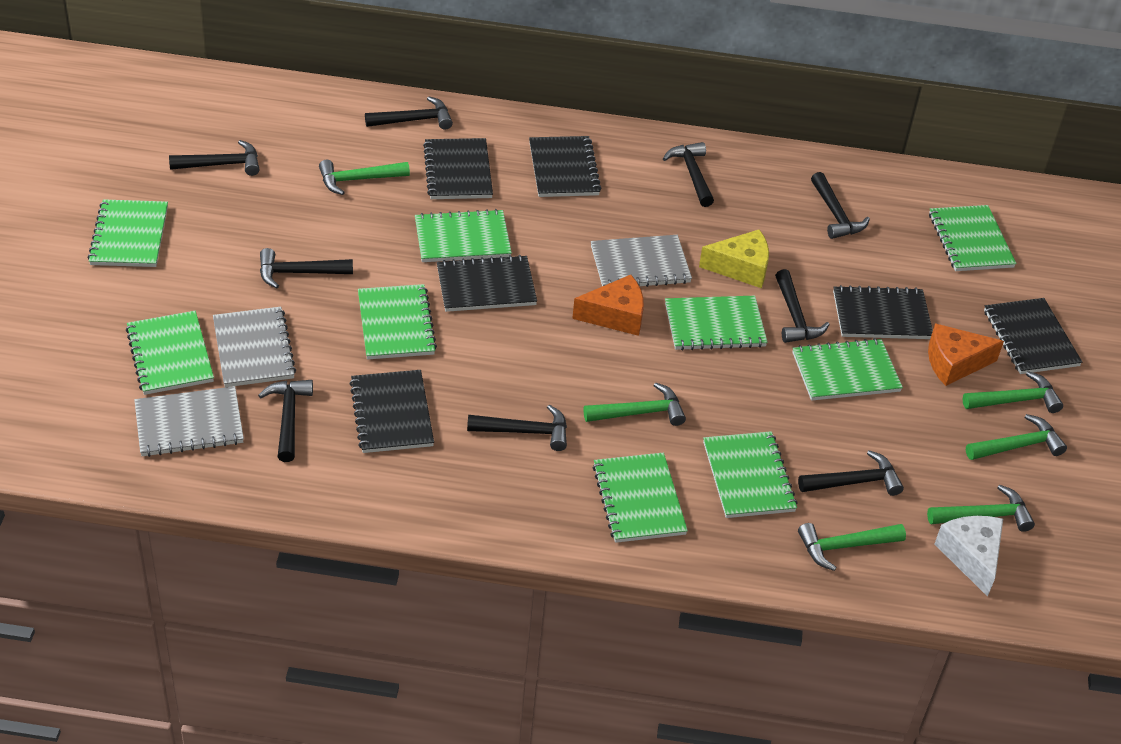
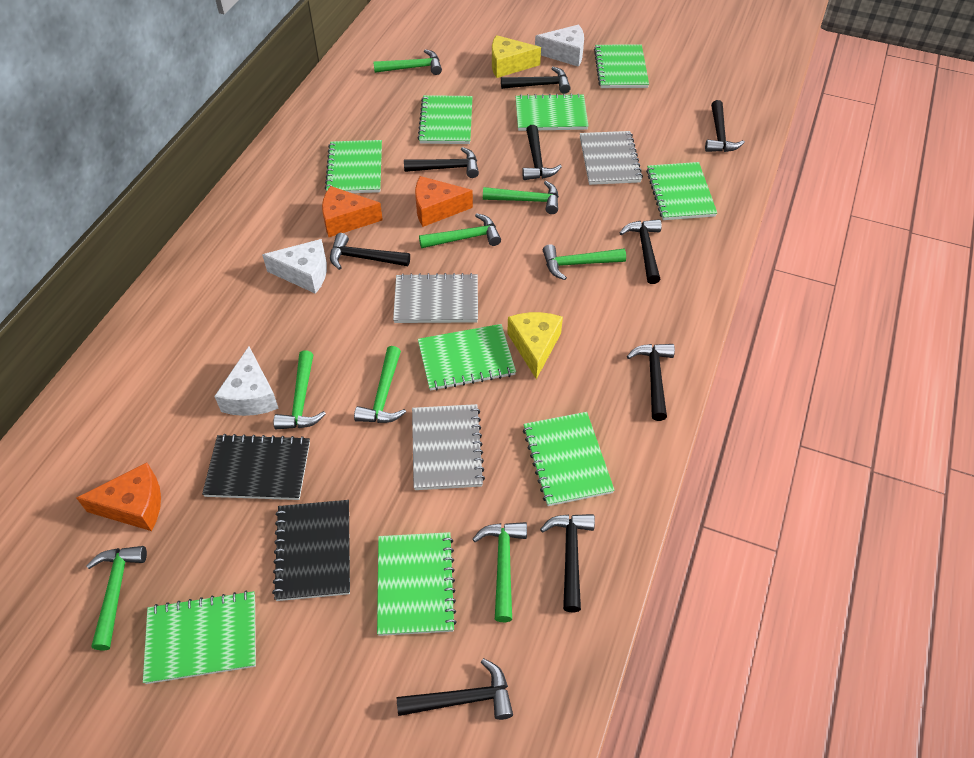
black notebook: 6 -> 2
green hammer: 6 -> 8
orange cheese: 2 -> 3
white cheese: 1 -> 3
yellow cheese: 1 -> 2

